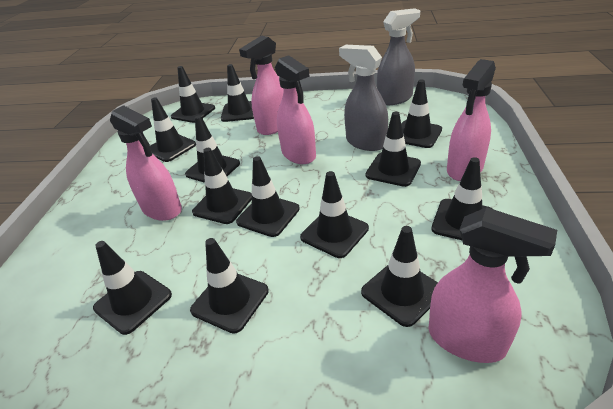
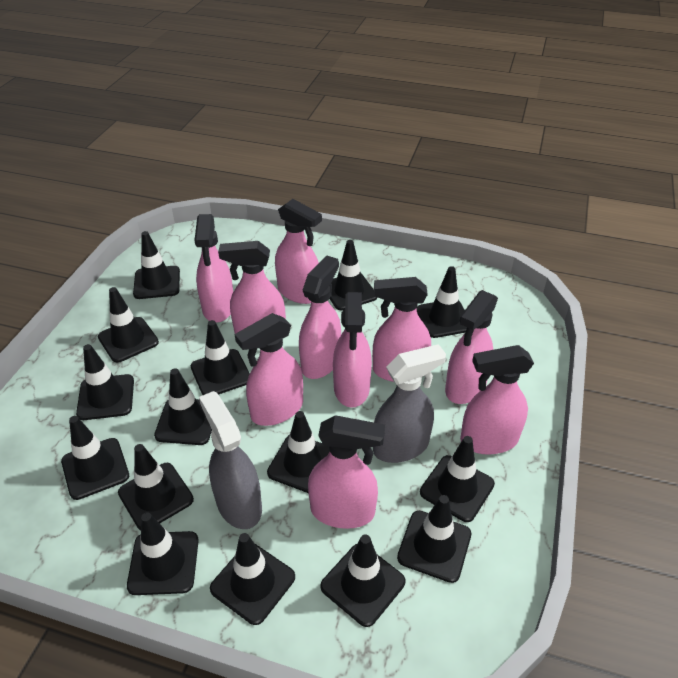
black traffic cone: 13 -> 15
pink spray bottle: 5 -> 10

